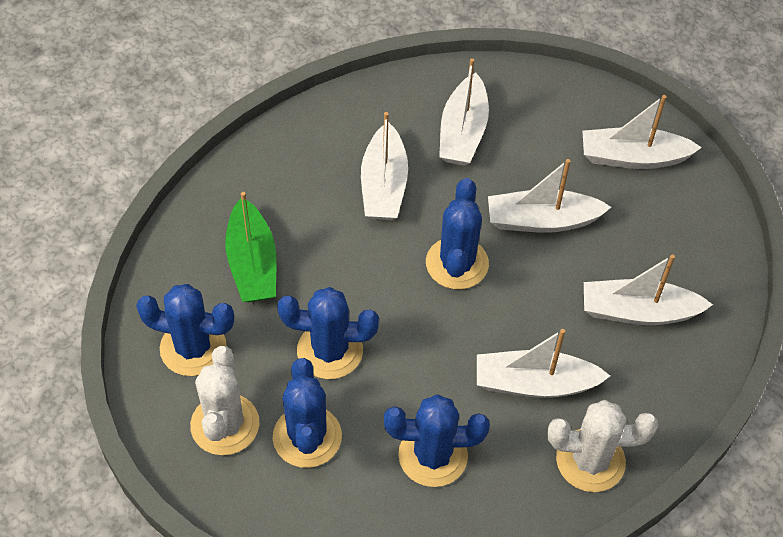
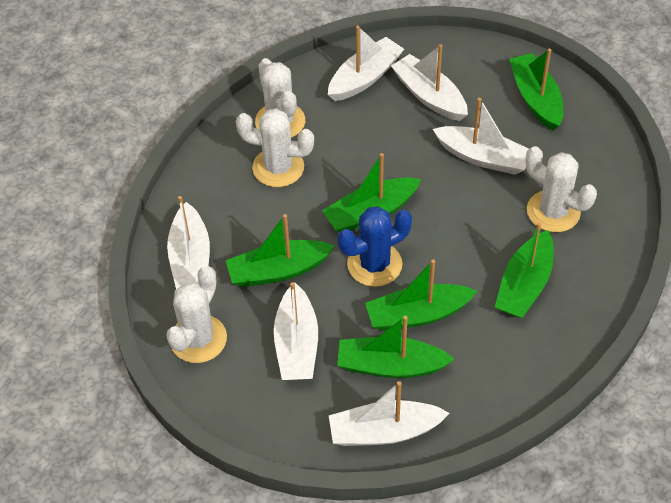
blue cactus: 5 -> 1
green boat: 1 -> 6
white cactus: 2 -> 4

